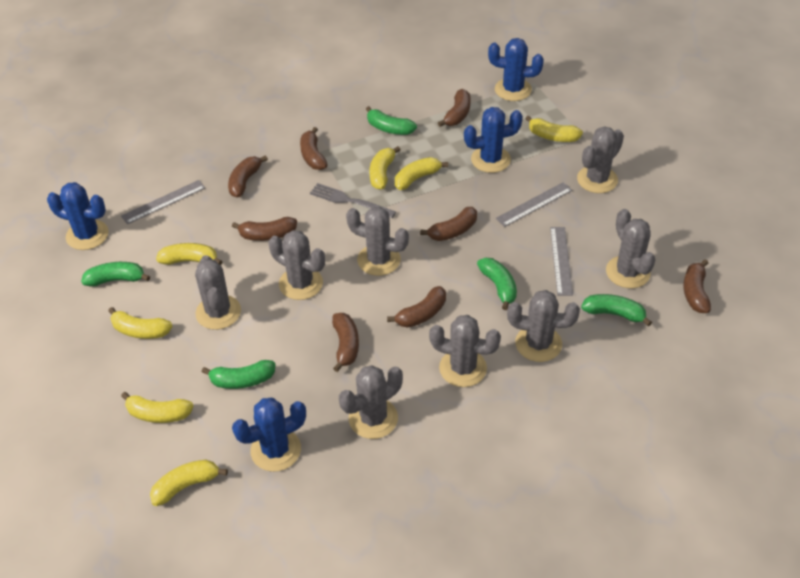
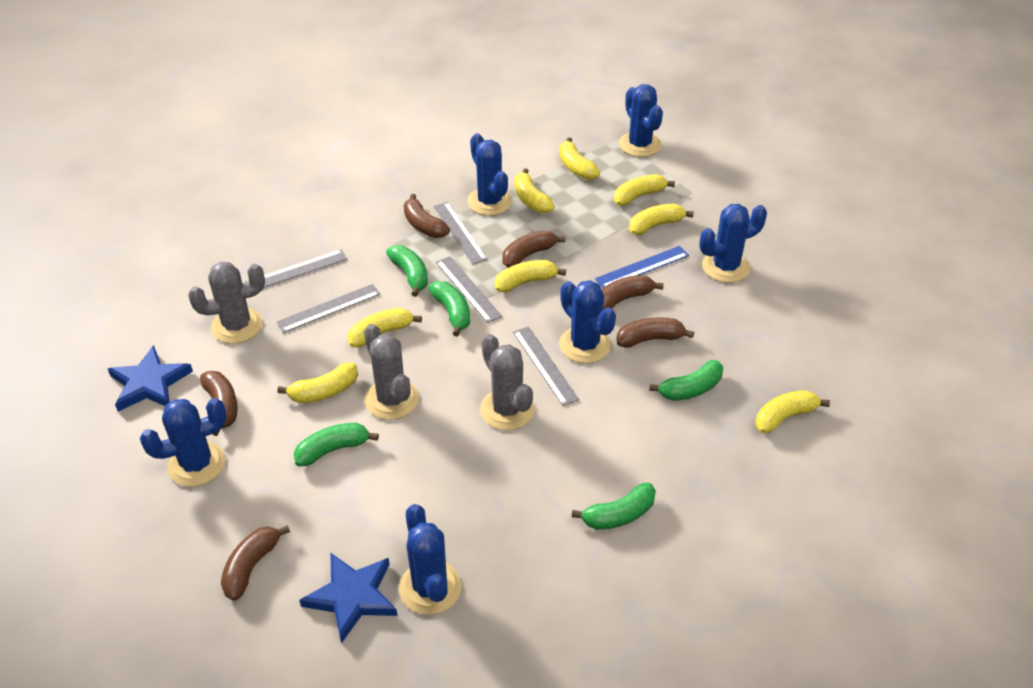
blue cactus: 4 -> 6
blue ruler: 0 -> 1
blue star: 0 -> 2
brown banana: 8 -> 6
grey cactus: 8 -> 3
grey fork: 1 -> 0
grey ruler: 3 -> 5
yellow banana: 7 -> 8

